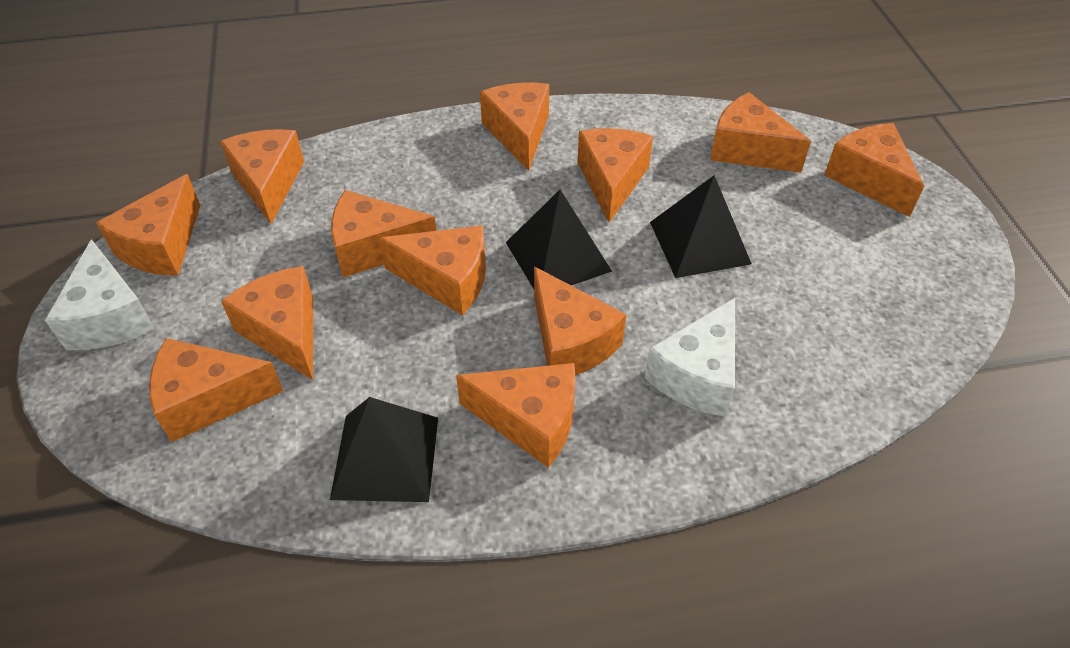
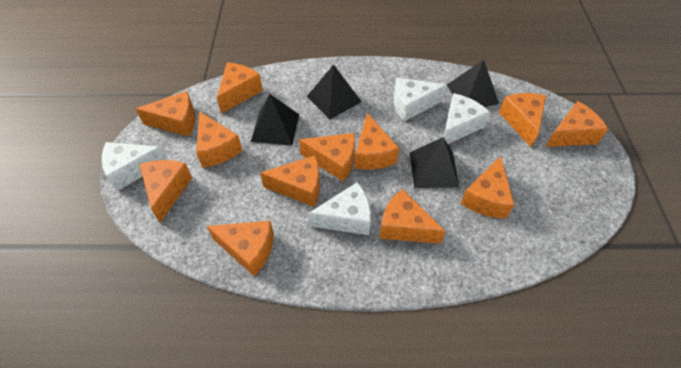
black pyramid: 3 -> 4
white cheese: 2 -> 4

